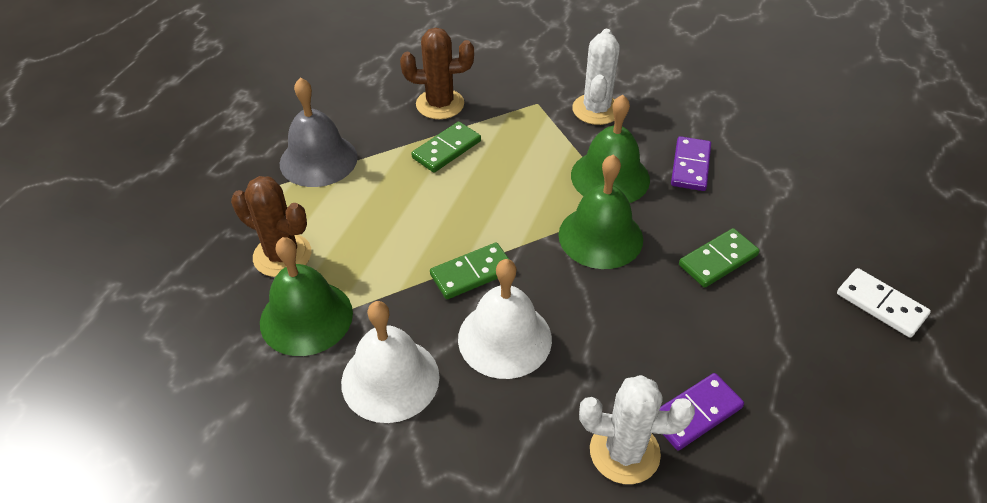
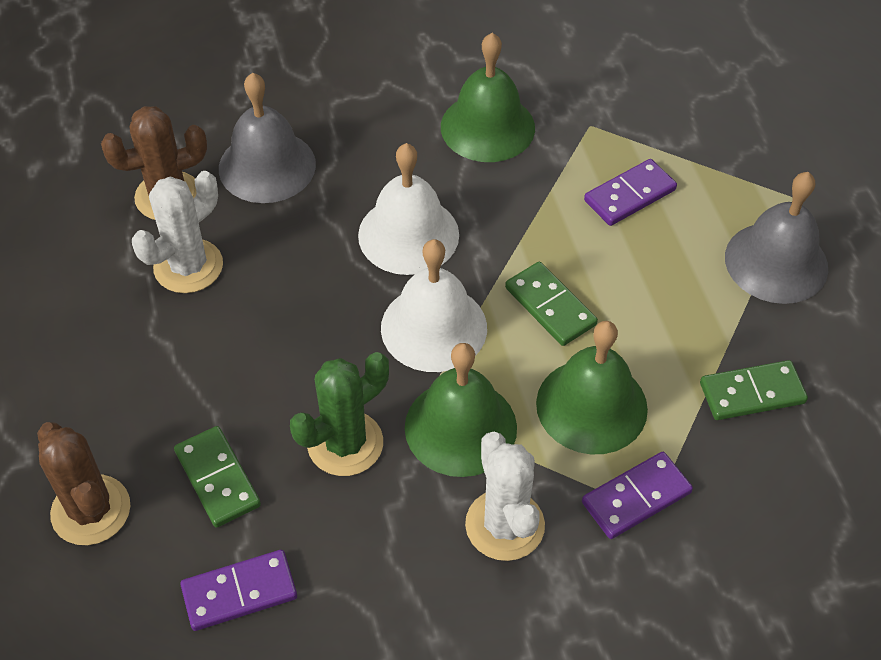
green cactus: 0 -> 1
grey bell: 1 -> 2
purple domino: 2 -> 3
white domino: 1 -> 0

